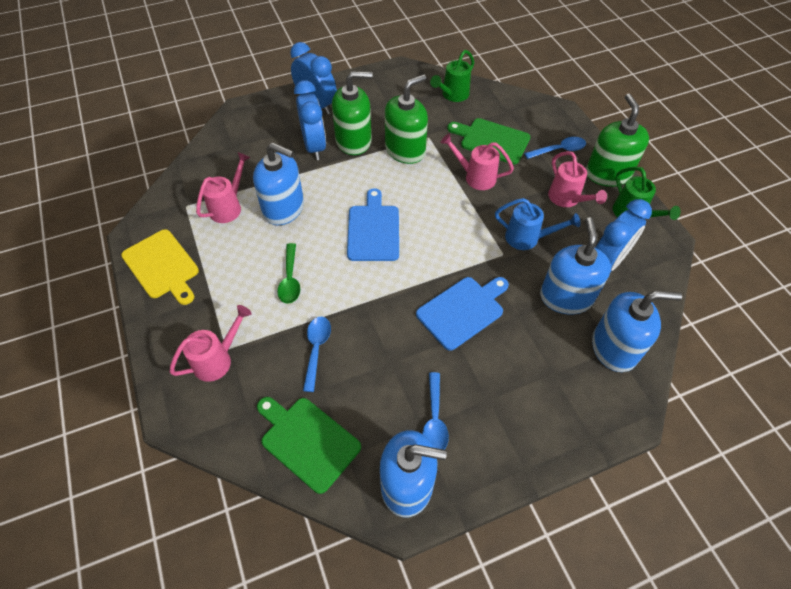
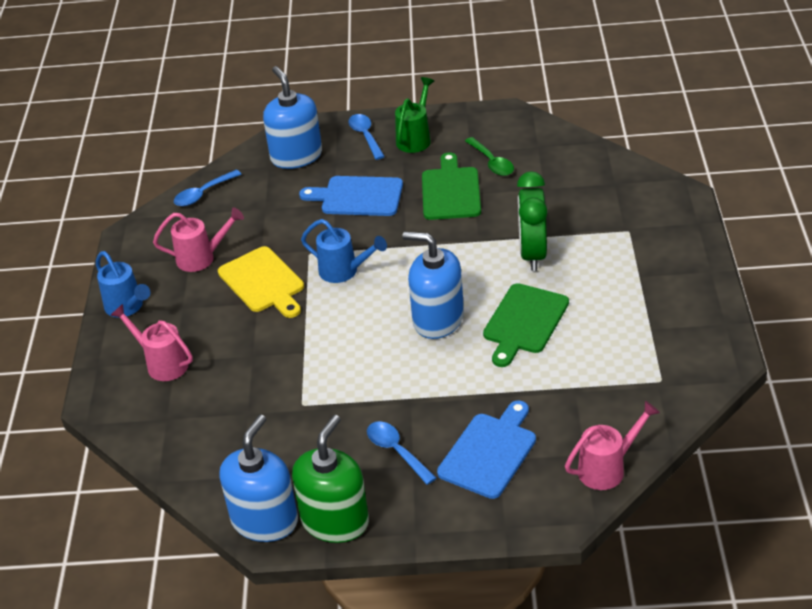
blue clock: 3 -> 0
blue soap dispenser: 4 -> 3
blue watering can: 1 -> 2
green clock: 0 -> 1
green soap dispenser: 3 -> 1
green watering can: 2 -> 1
pink watering can: 4 -> 3

